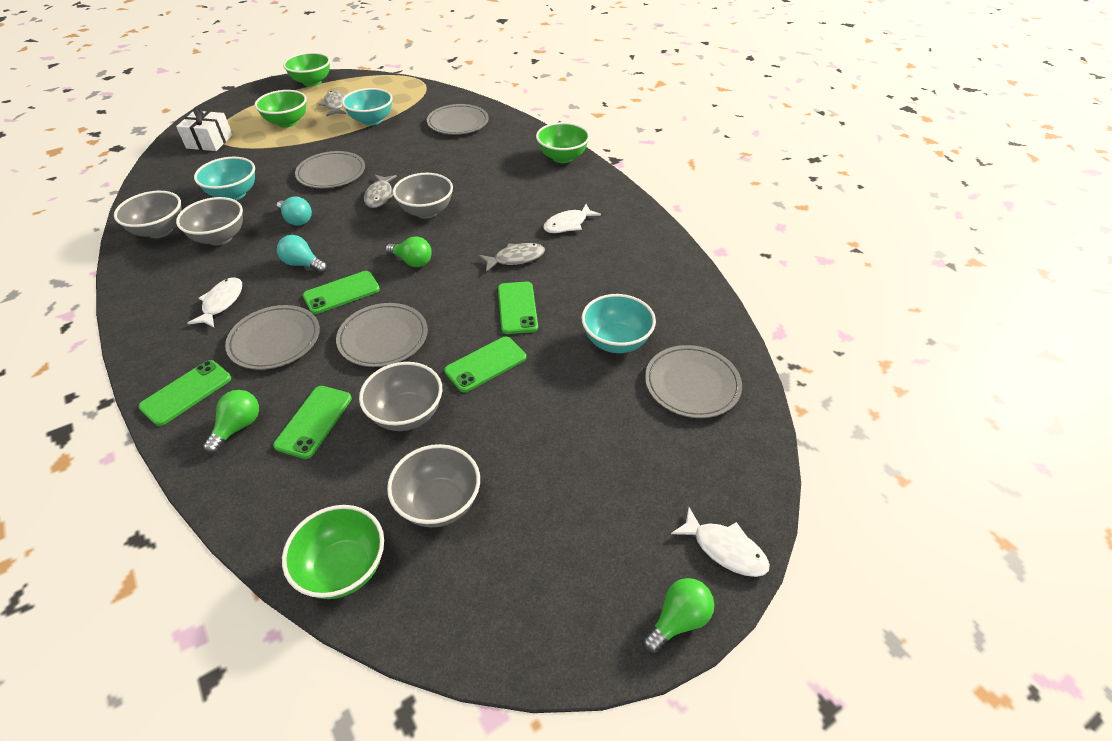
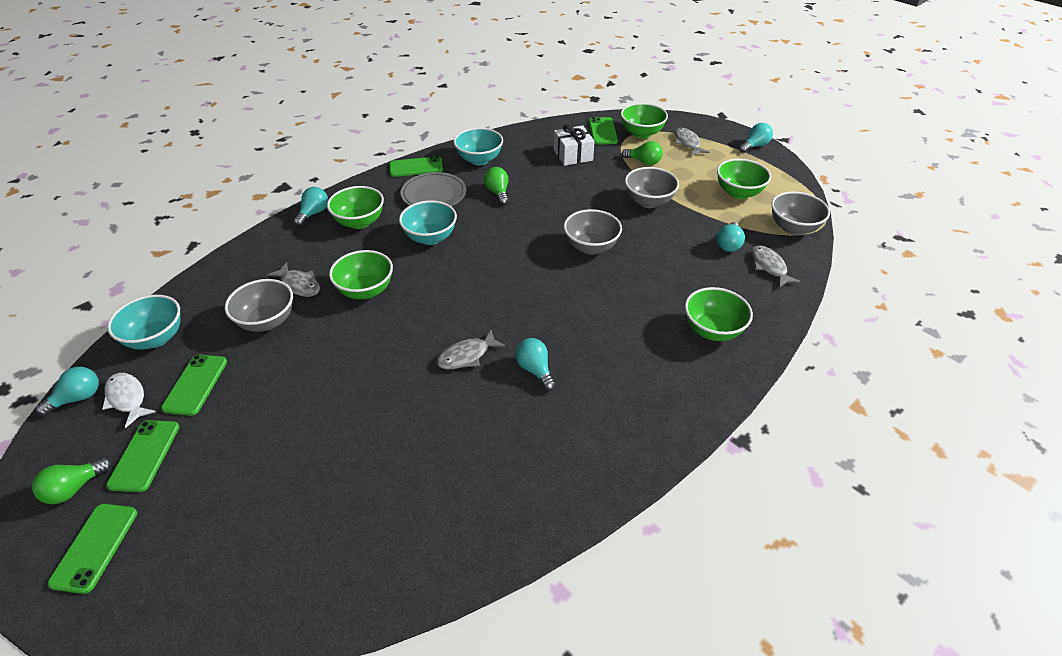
green bowl: 4 -> 5
grey bowl: 5 -> 4
grey fish: 3 -> 4
grey plate: 5 -> 1
turquoise light bulb: 2 -> 5
white fish: 3 -> 1

